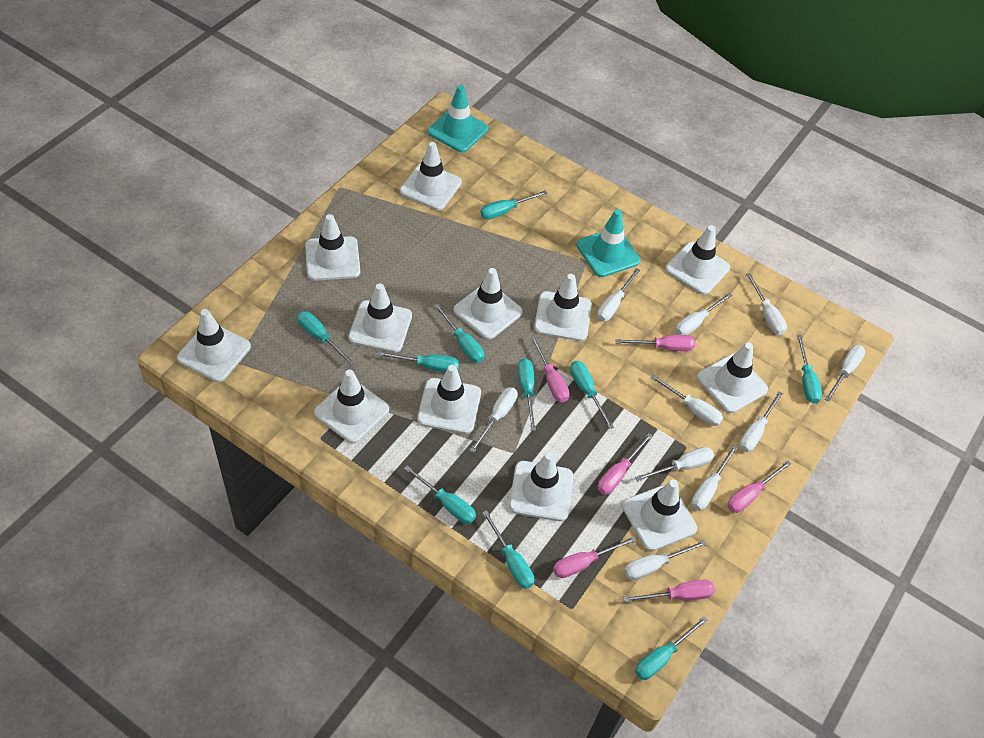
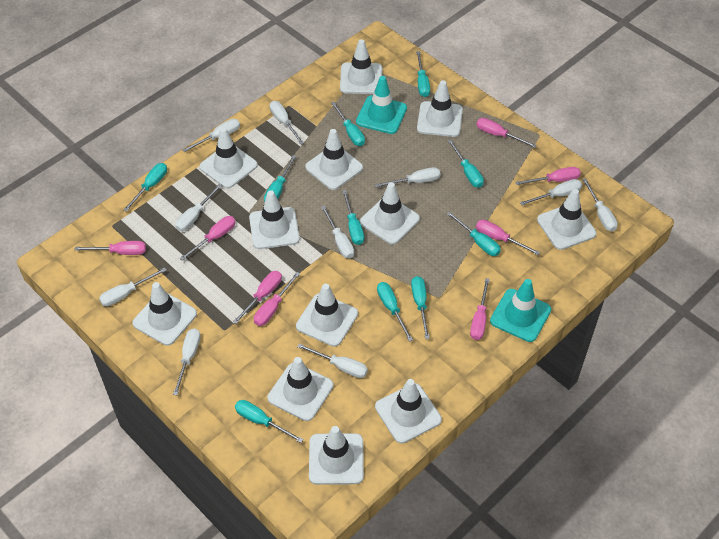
pink screwdriver: 6 -> 8

